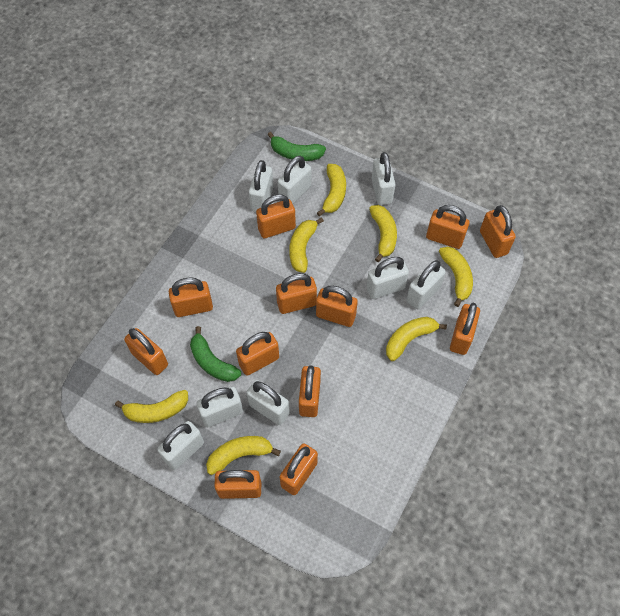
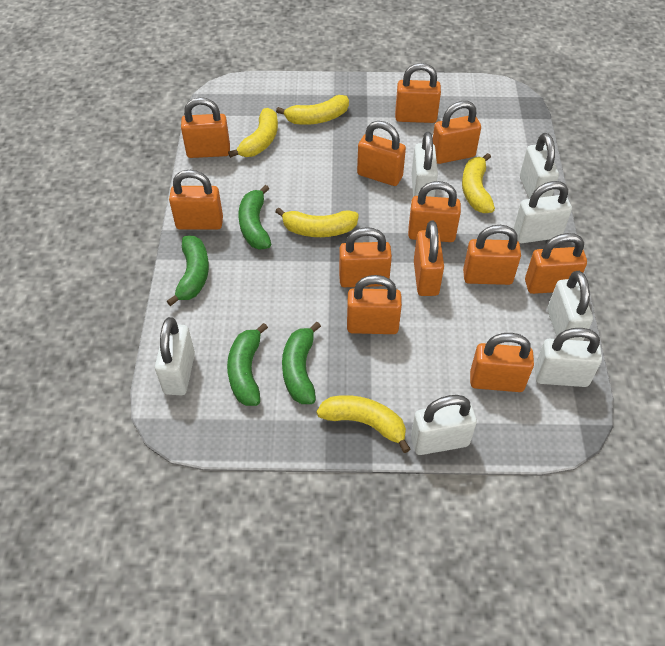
green banana: 2 -> 4
white padlock: 8 -> 7
yellow banana: 7 -> 5

